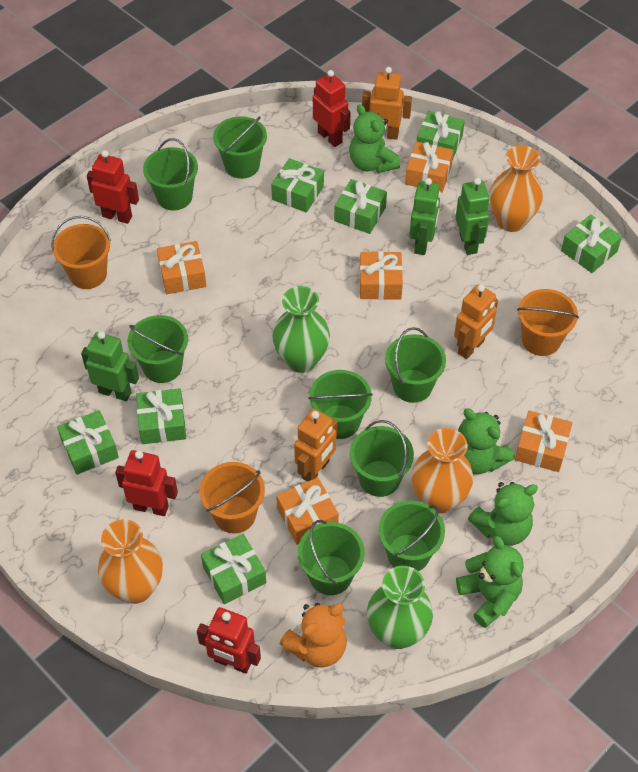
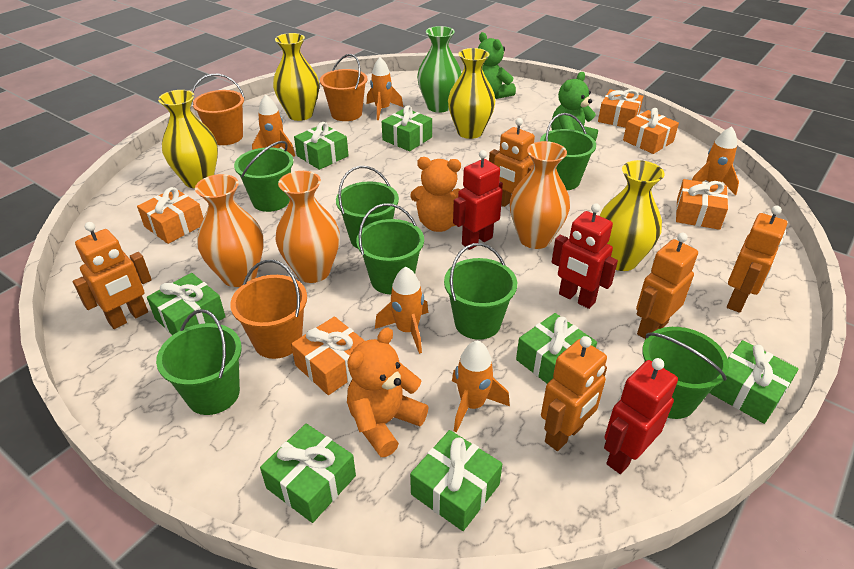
green bucket: 8 -> 7
green robot: 3 -> 0
green teddy bear: 4 -> 2
green vase: 2 -> 1
orange robot: 3 -> 5
orange rocket: 0 -> 5
orange teddy bear: 1 -> 2
red robot: 4 -> 3
yellow vase: 0 -> 4

